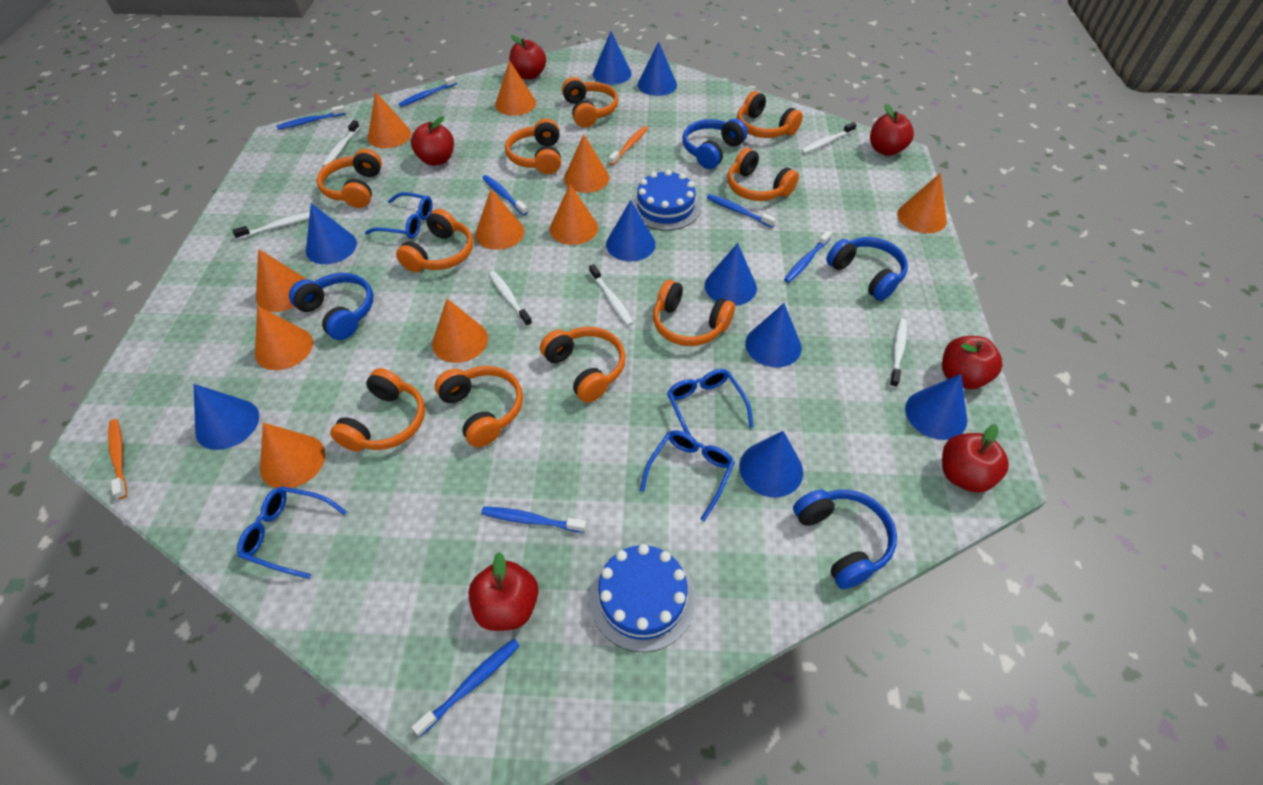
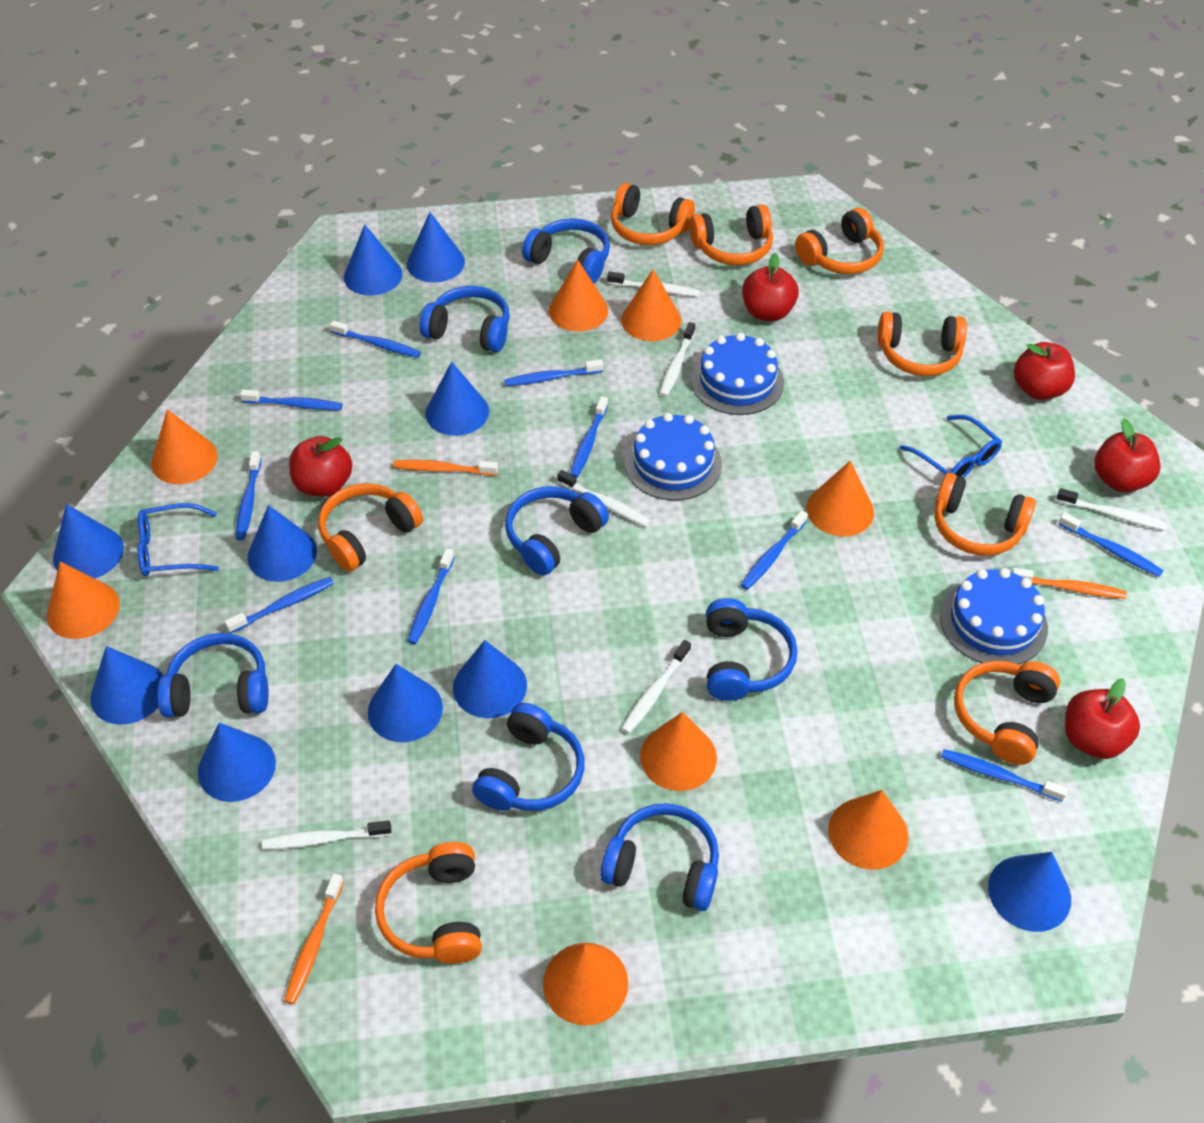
blue cake: 2 -> 3
blue cone: 9 -> 10
blue glasses: 4 -> 2
blue headphones: 4 -> 7
blue toothbrush: 7 -> 10
orange cone: 10 -> 8
orange headphones: 10 -> 8
orange toothbrush: 2 -> 3
red apple: 6 -> 5

